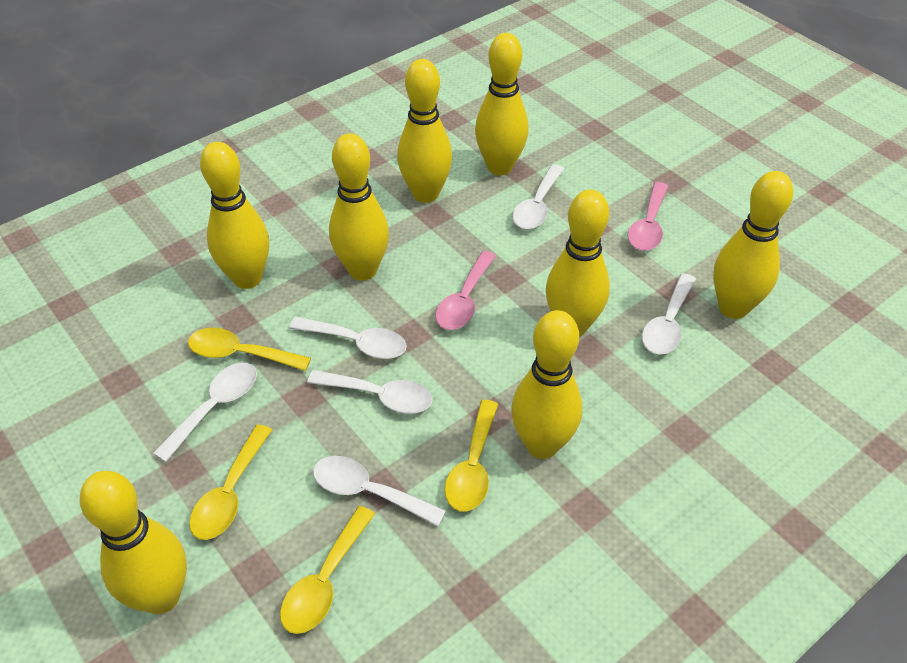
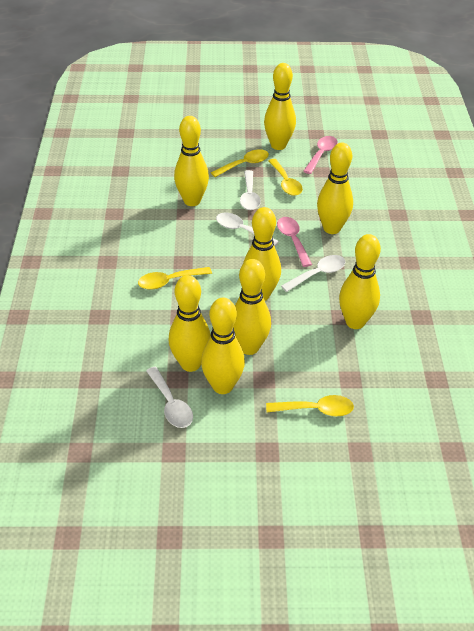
white spoon: 6 -> 4

